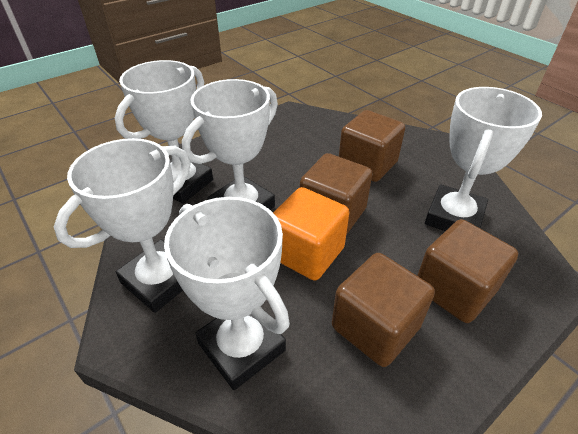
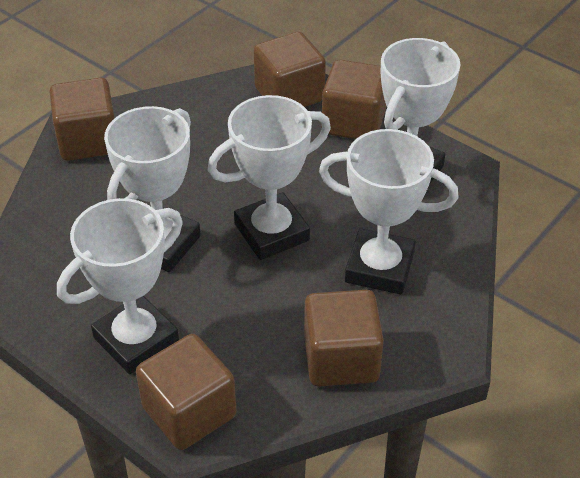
brown cube: 4 -> 5
orange cube: 1 -> 0

